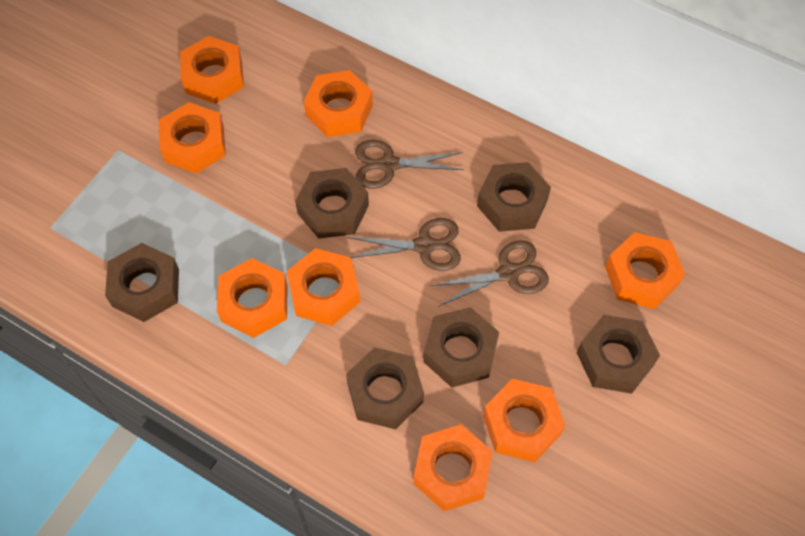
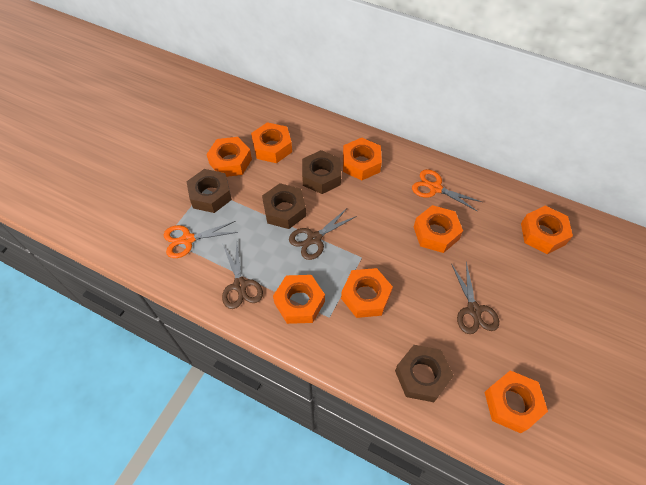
brown nut: 6 -> 4
orange scissors: 0 -> 2

